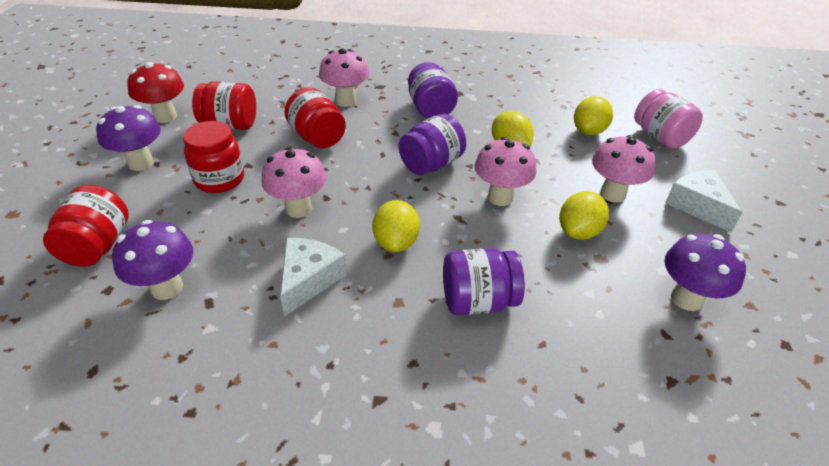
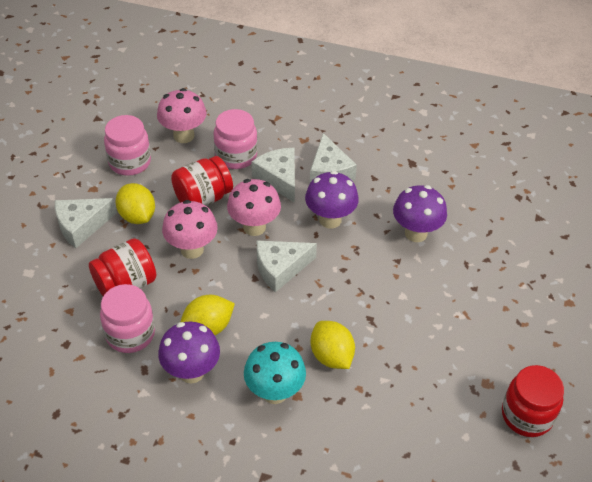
pink jar: 1 -> 3
pink mushroom: 4 -> 3
purple jar: 3 -> 0
red jar: 4 -> 3
red mushroom: 1 -> 0
turquoise mushroom: 0 -> 1
white cheese: 2 -> 4
yellow lemon: 4 -> 3

